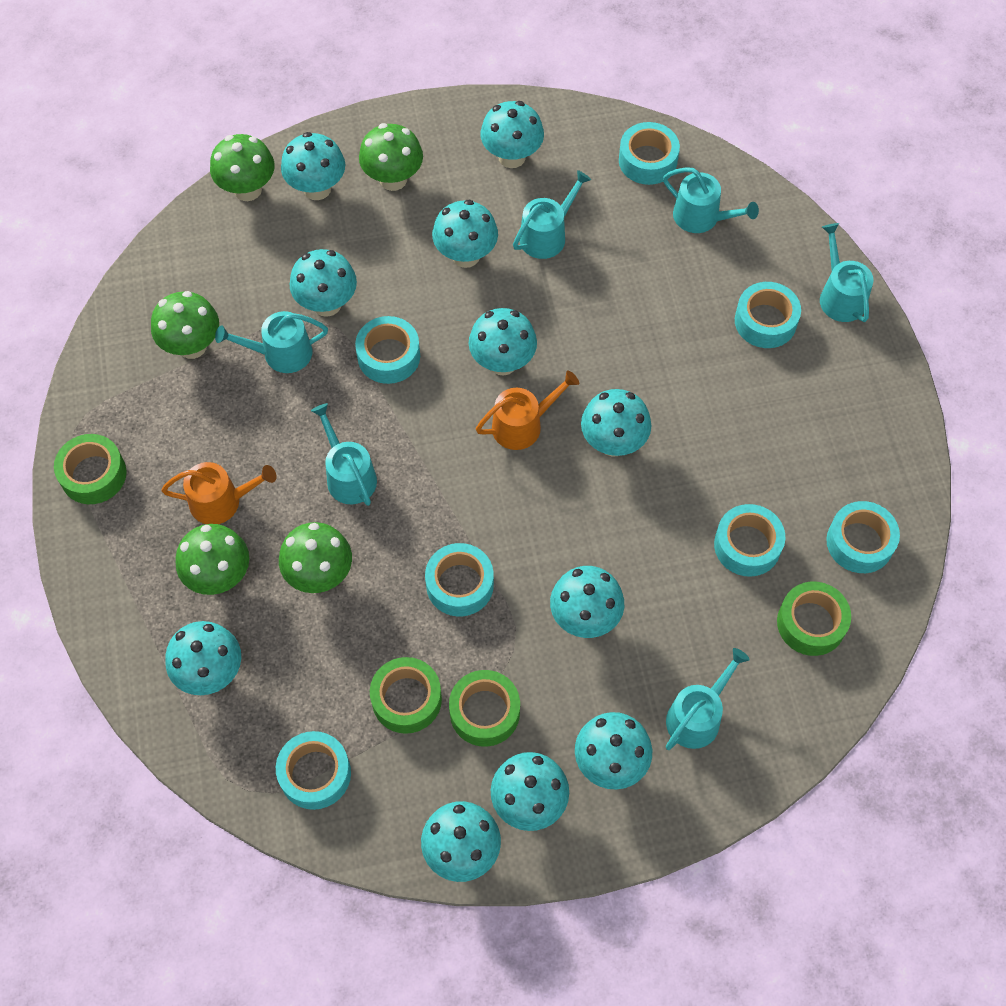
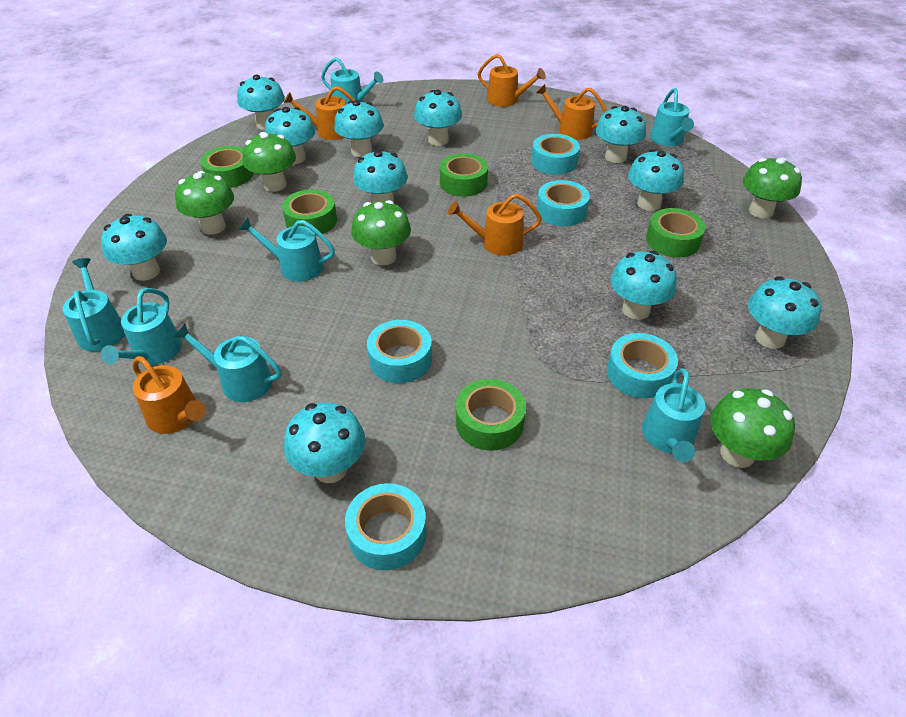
green tape: 4 -> 5
orange watering can: 2 -> 5
turquoise tape: 7 -> 5
turquoise watering can: 6 -> 7

